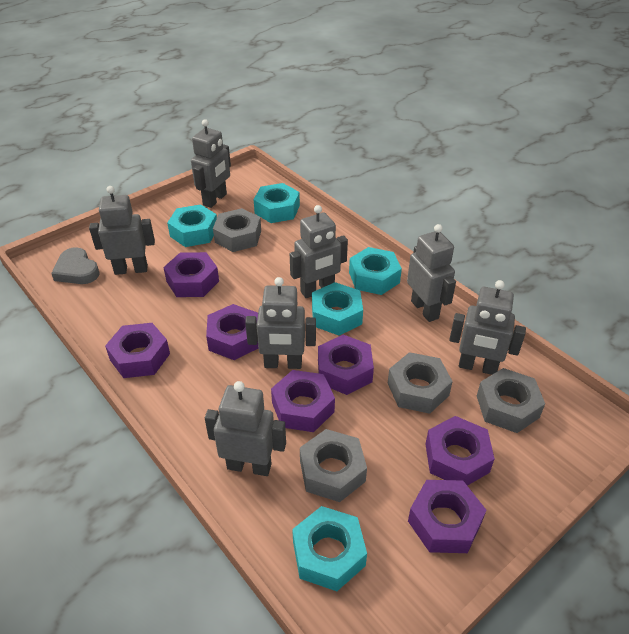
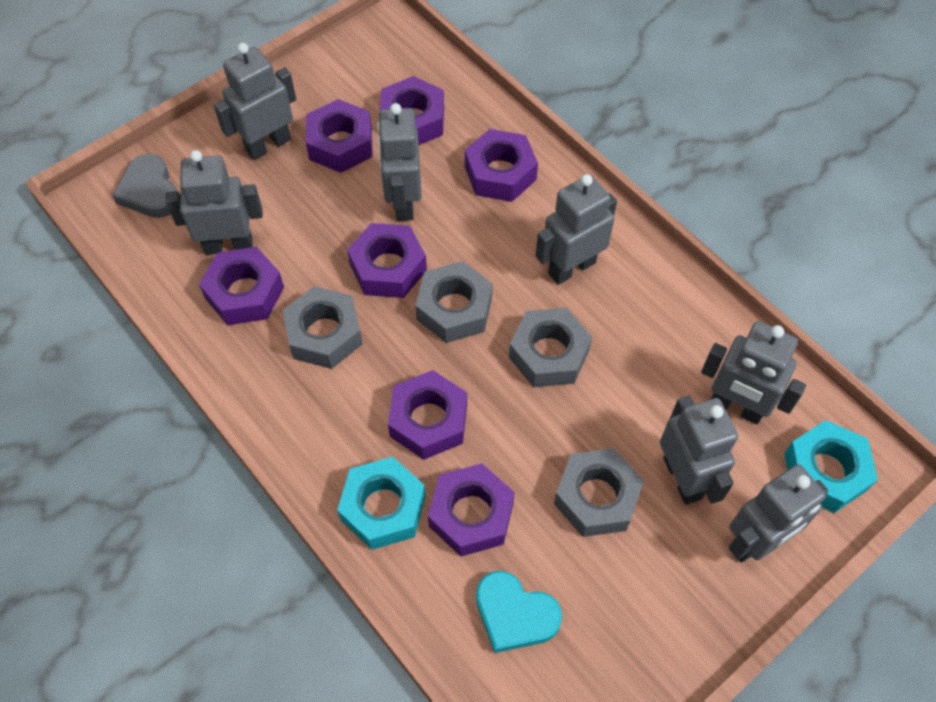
turquoise heart: 0 -> 1
turquoise nut: 5 -> 2

